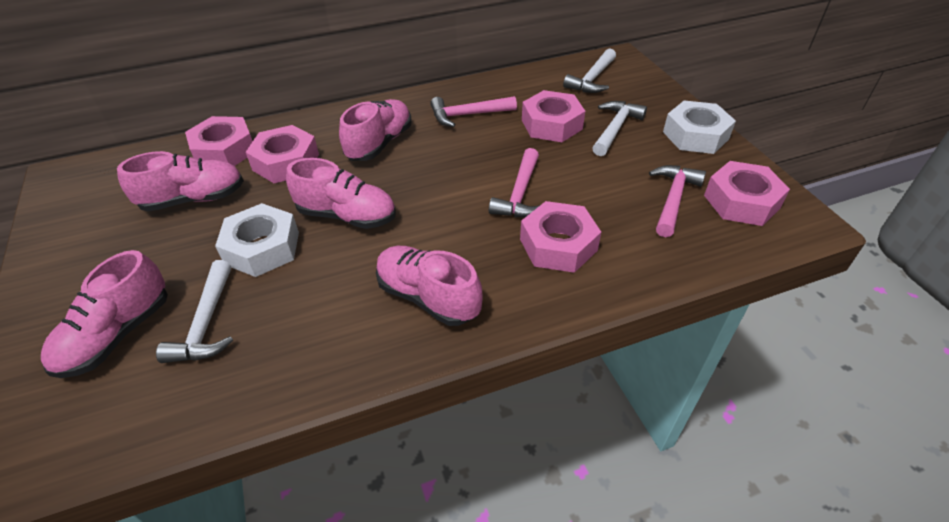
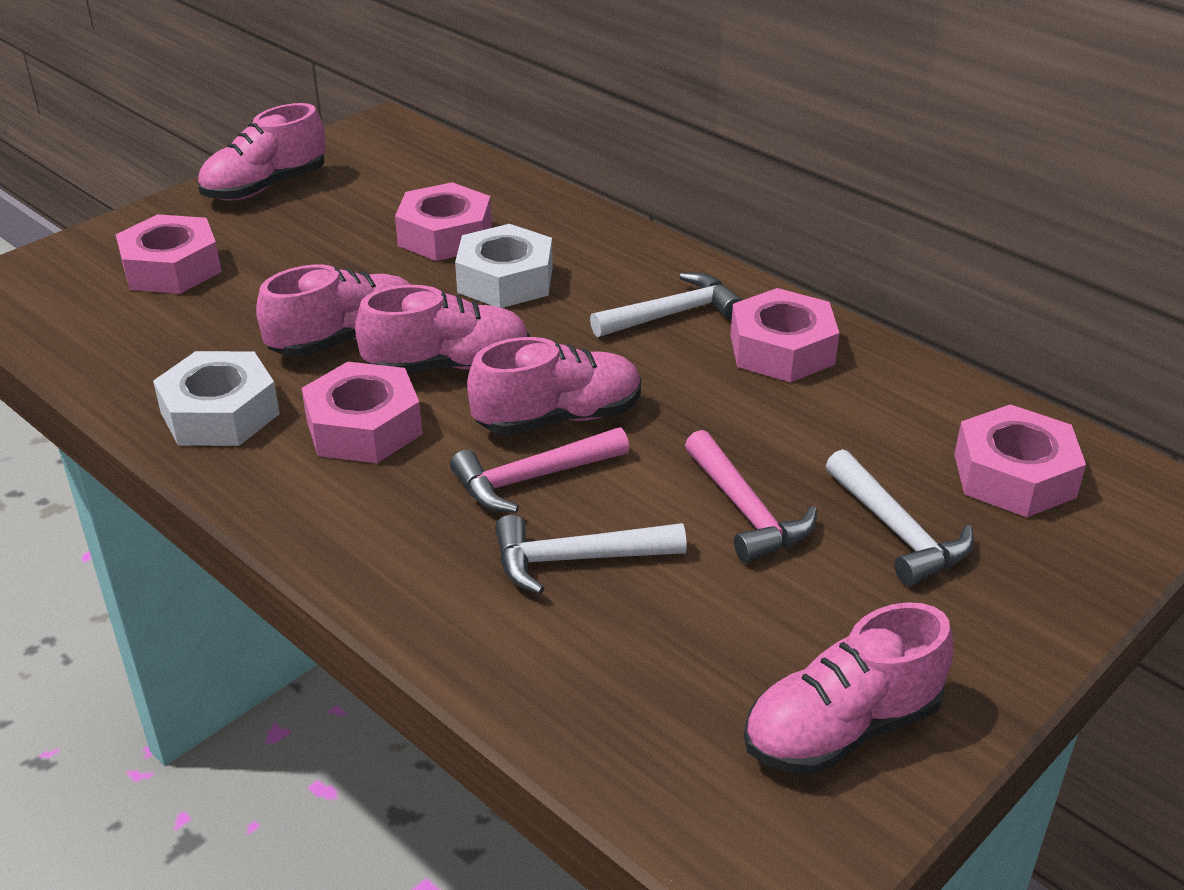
pink hammer: 3 -> 2

